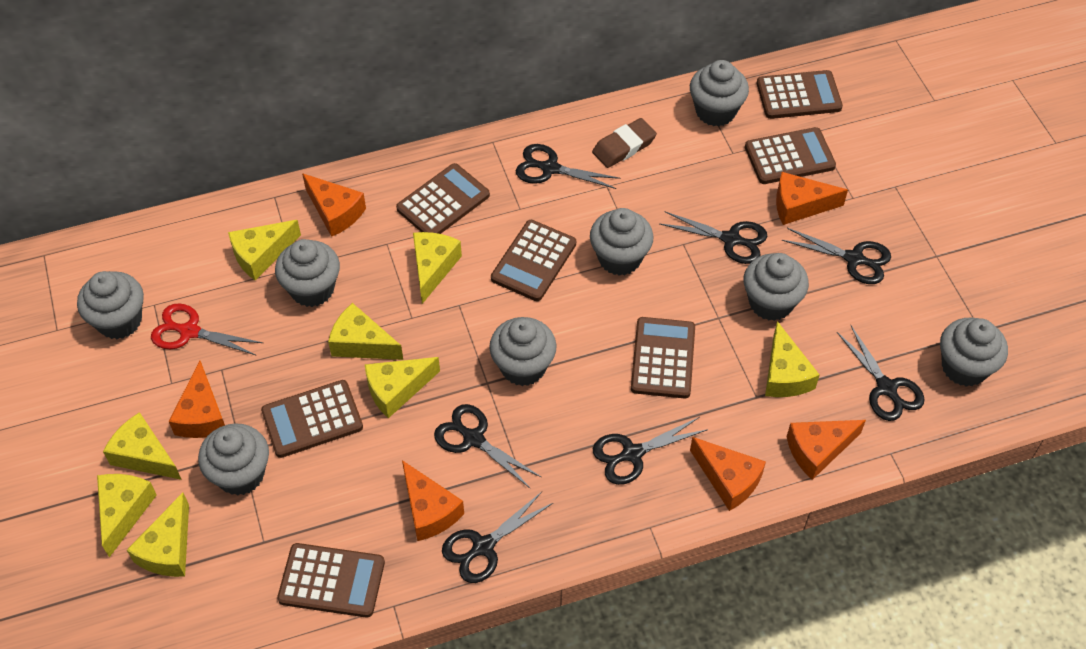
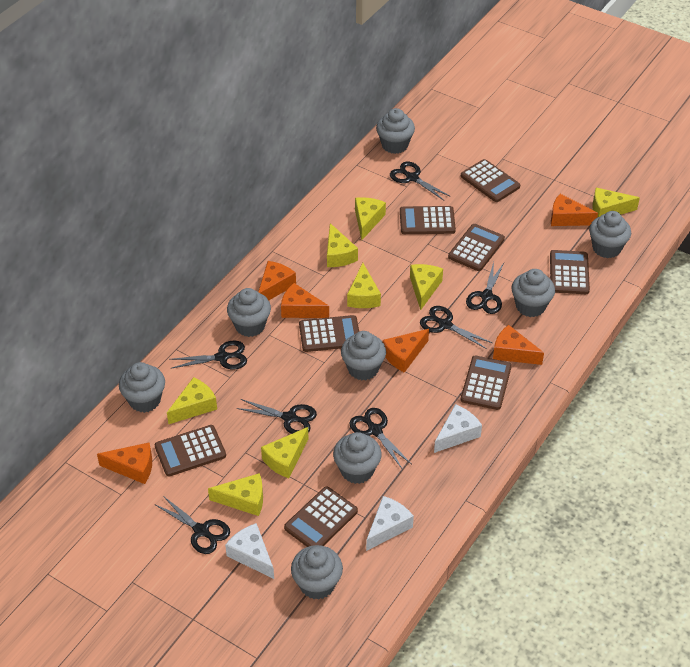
brown calculator: 7 -> 8
brown eraser: 1 -> 0
red scissors: 1 -> 0
white cheese: 0 -> 3

